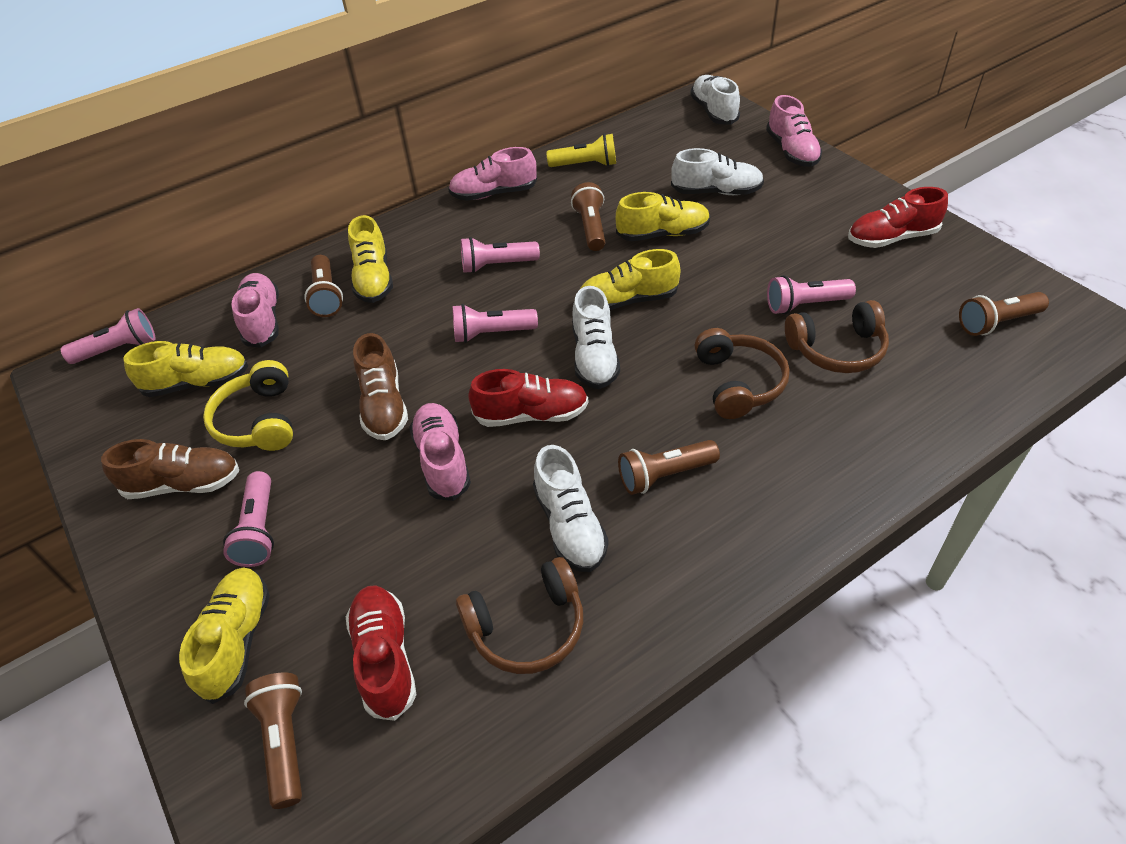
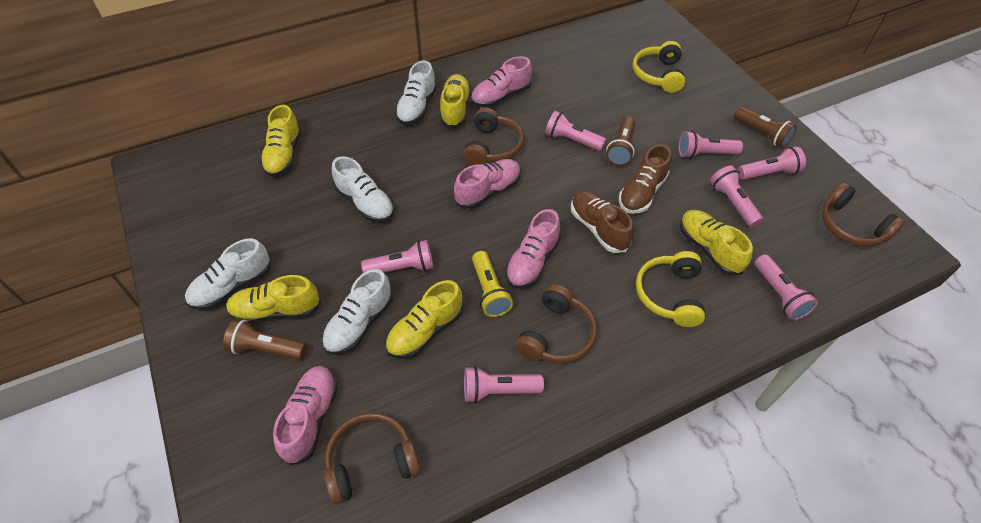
brown flashlight: 5 -> 3
brown headphones: 3 -> 4
pink flashlight: 5 -> 7
red shoe: 3 -> 0
yellow headphones: 1 -> 2

